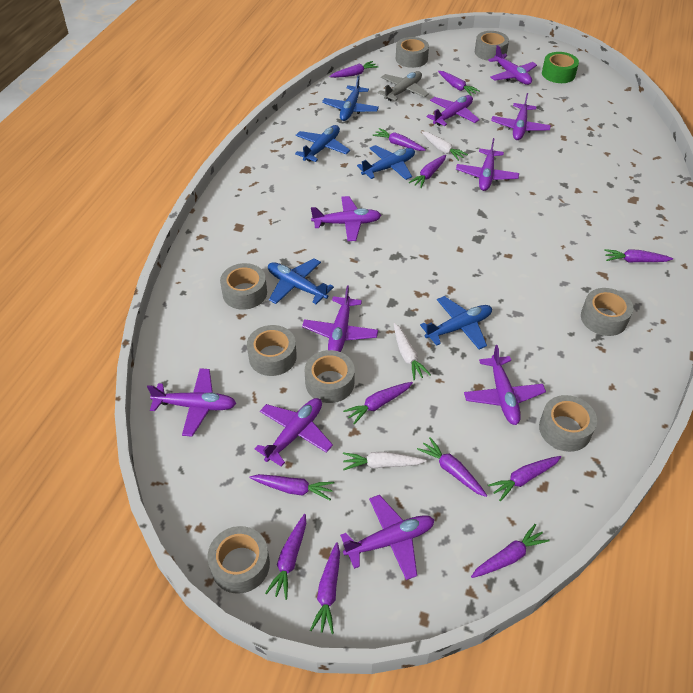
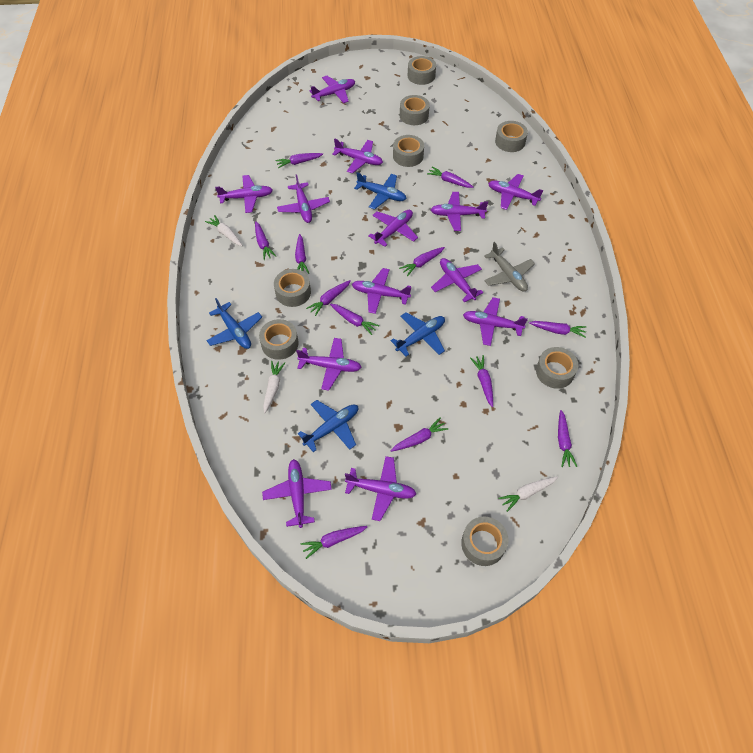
blue plane: 5 -> 4
green tape: 1 -> 0
purple plane: 10 -> 13

